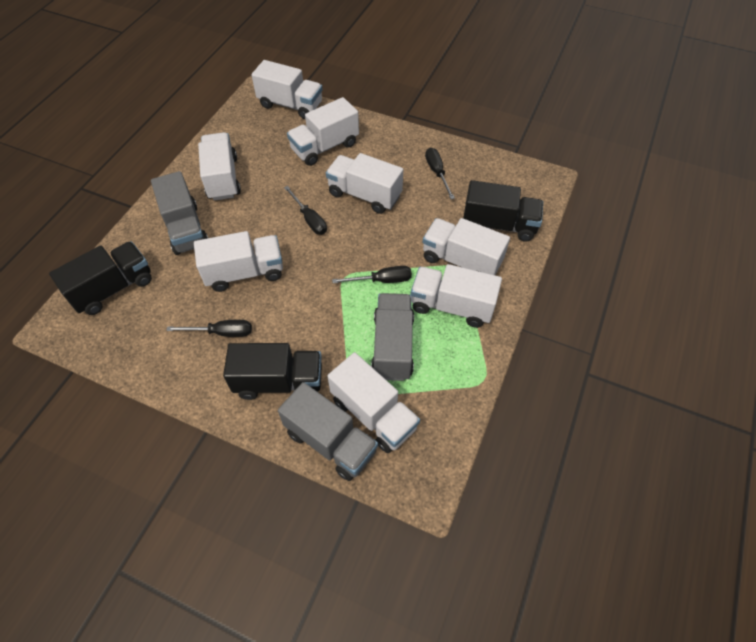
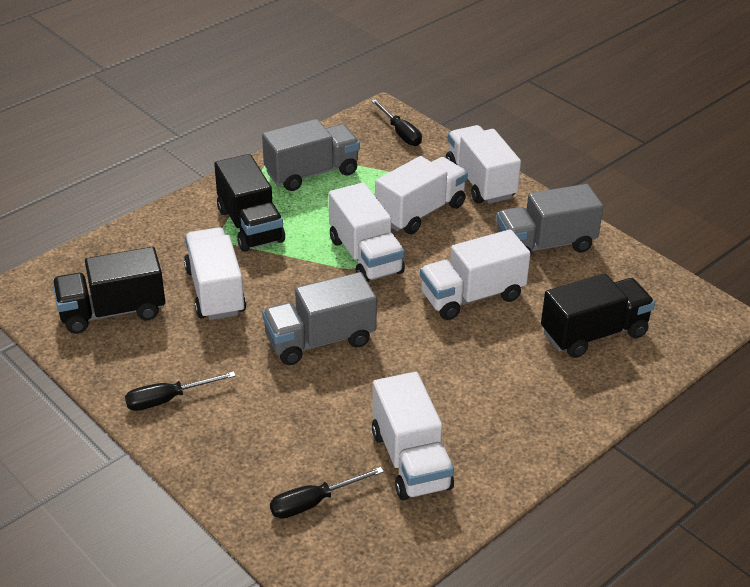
black screwdriver: 4 -> 3
white truck: 8 -> 6

